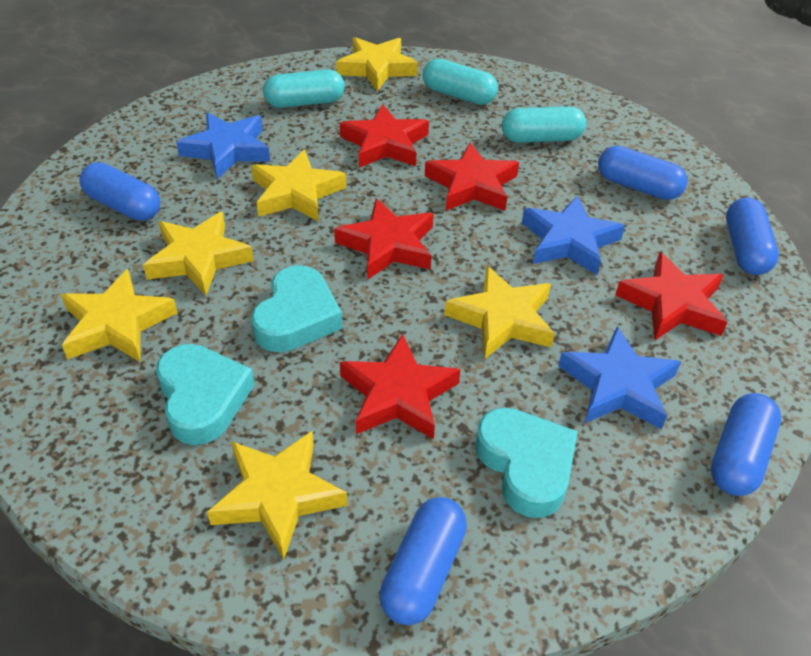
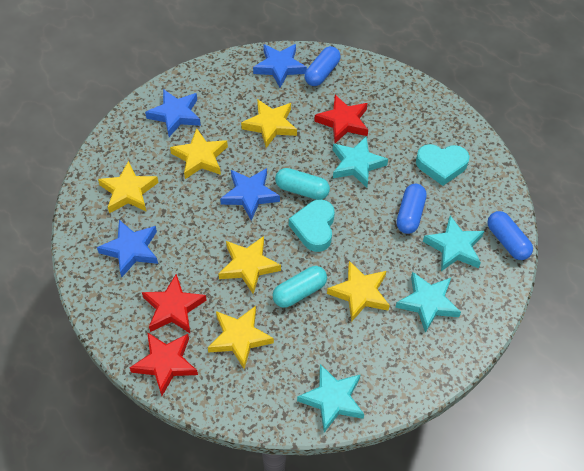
blue capsule: 5 -> 3
blue star: 3 -> 4
red star: 5 -> 3
turquoise capsule: 3 -> 2
turquoise heart: 3 -> 2
turquoise star: 0 -> 4

